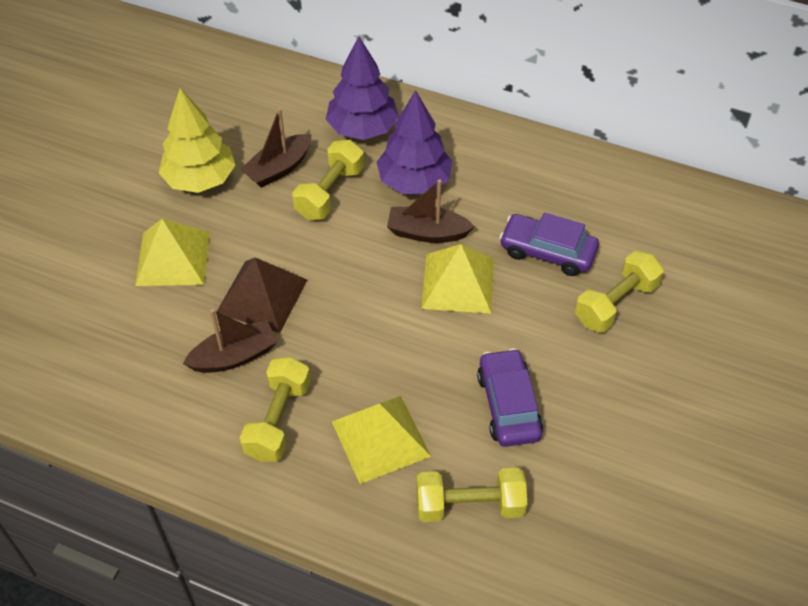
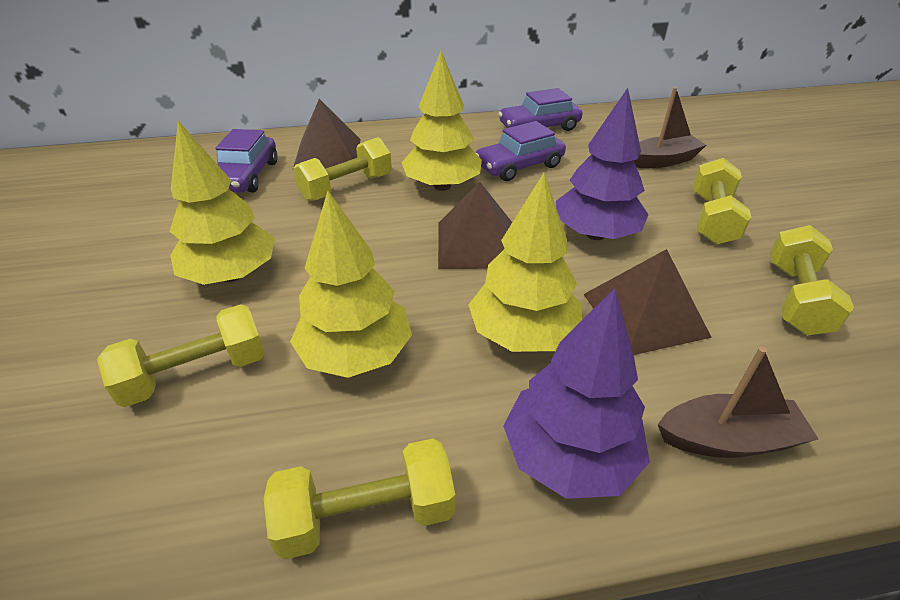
brown boat: 3 -> 2
brown pyramid: 1 -> 3
purple car: 2 -> 3
yellow dumbbell: 4 -> 5
yellow pyramid: 3 -> 0
yellow tree: 1 -> 4

